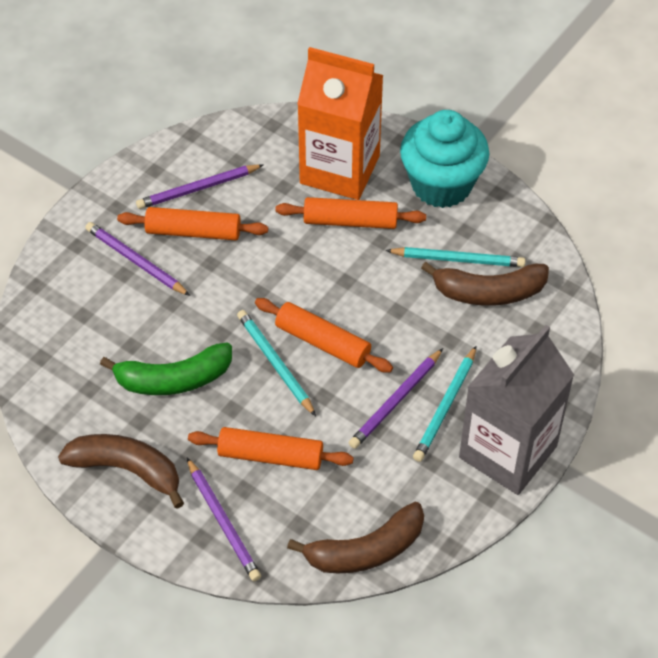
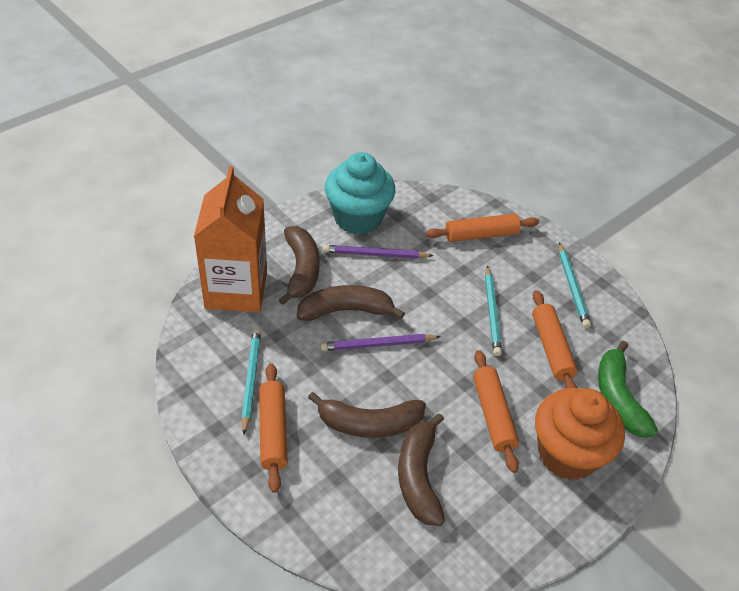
brown banana: 3 -> 4
grey carton: 1 -> 0
orange cupcake: 0 -> 1
purple pencil: 4 -> 2

